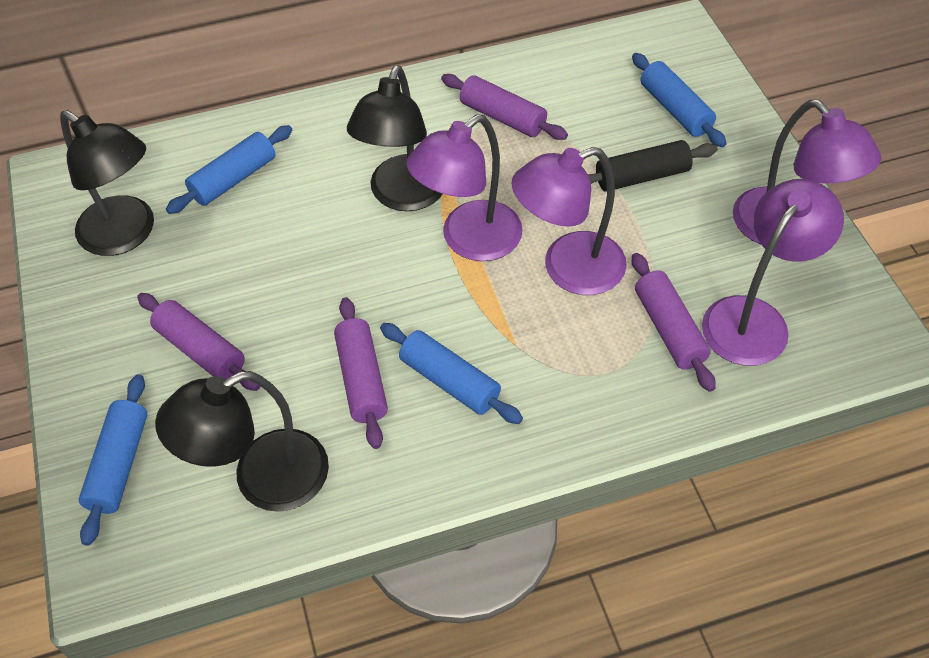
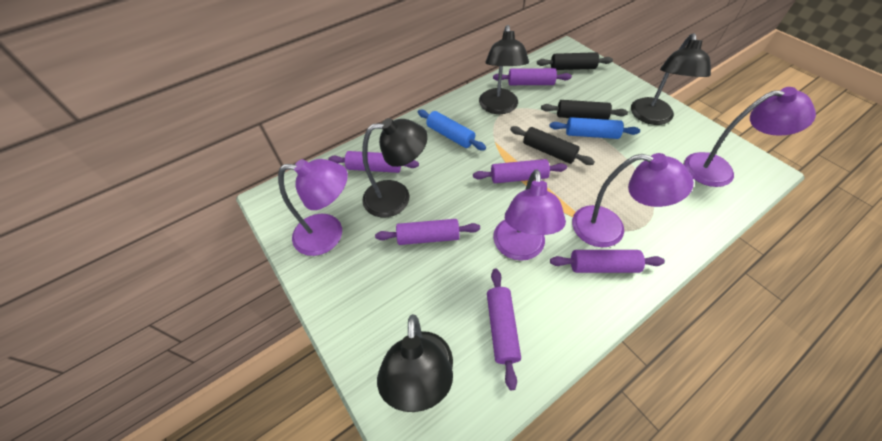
black lamp: 3 -> 4
black rolling pin: 1 -> 3
blue rolling pin: 4 -> 2
purple rolling pin: 4 -> 6

